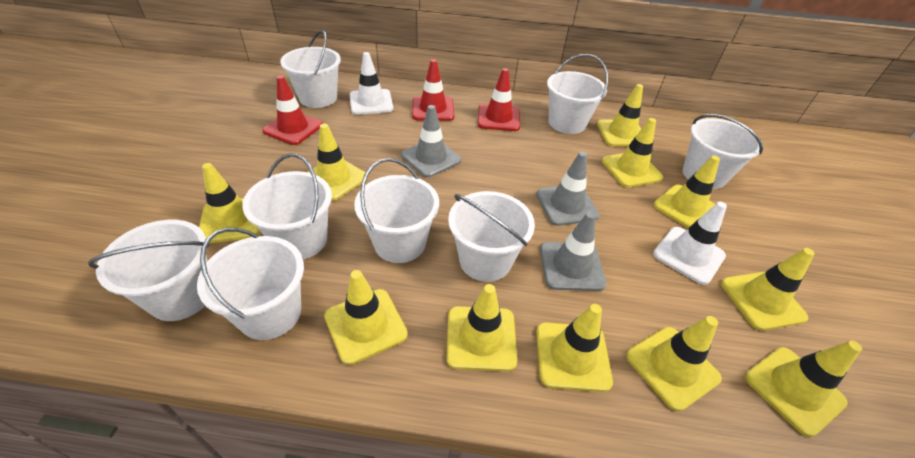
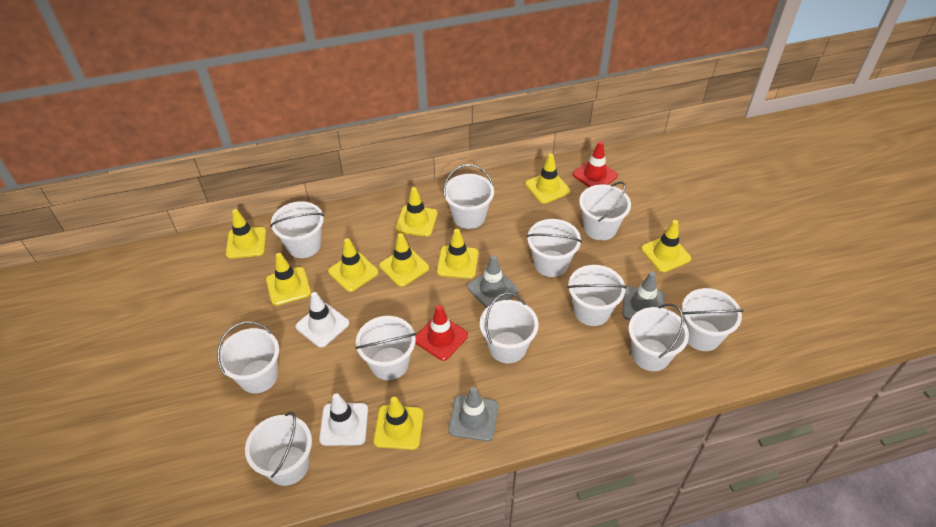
red traffic cone: 3 -> 2
white bucket: 8 -> 11
yellow traffic cone: 11 -> 9

